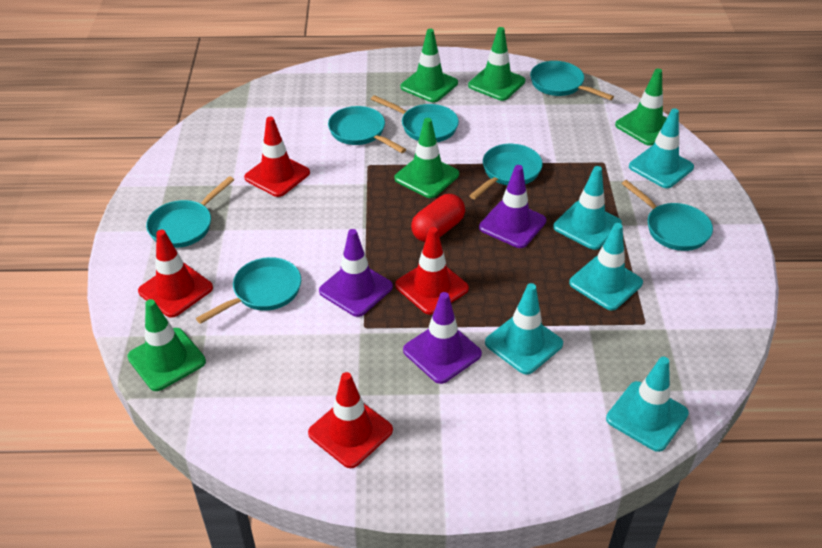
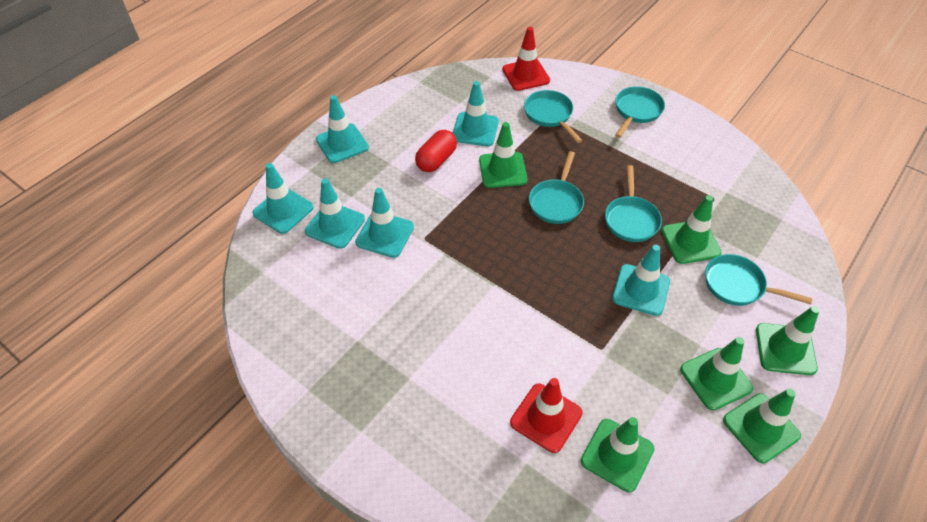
green traffic cone: 5 -> 6
purple traffic cone: 3 -> 0
red traffic cone: 4 -> 2
turquoise pan: 7 -> 5
turquoise traffic cone: 5 -> 6

